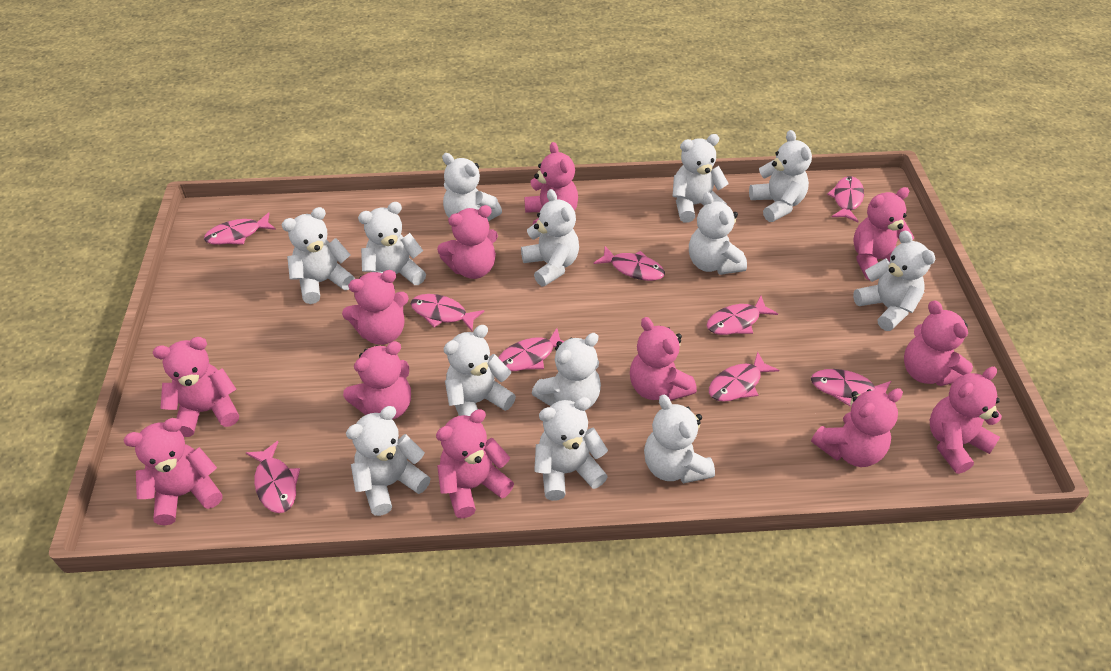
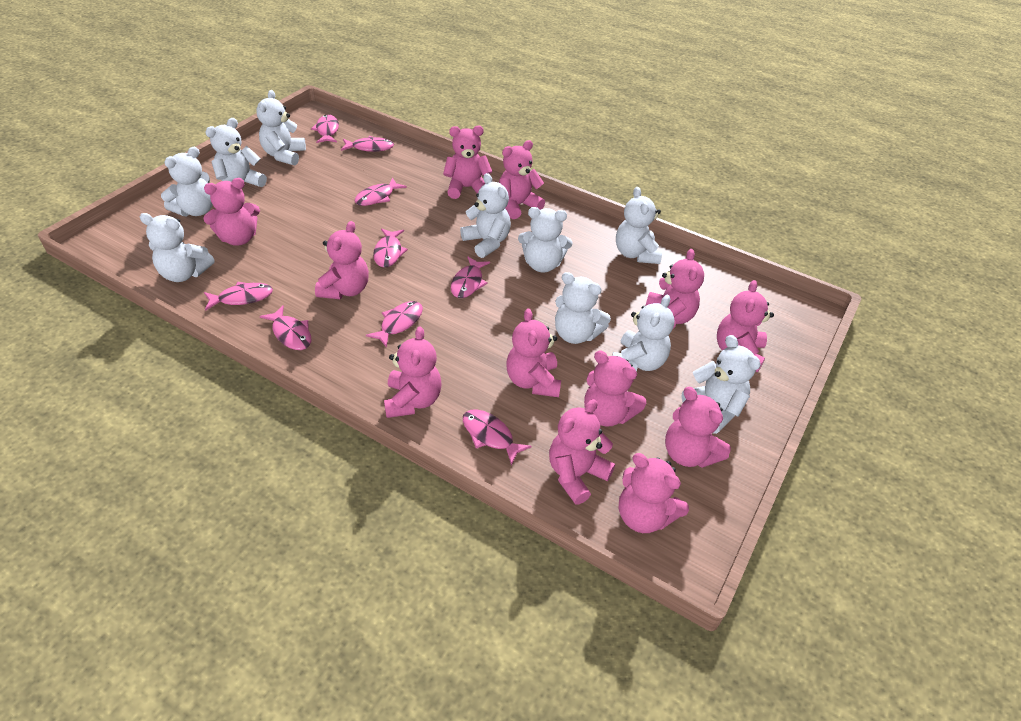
white teddy bear: 13 -> 10

